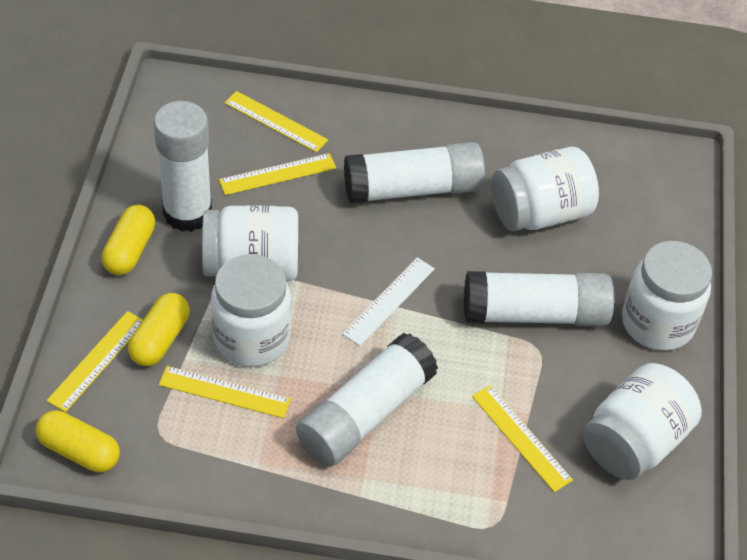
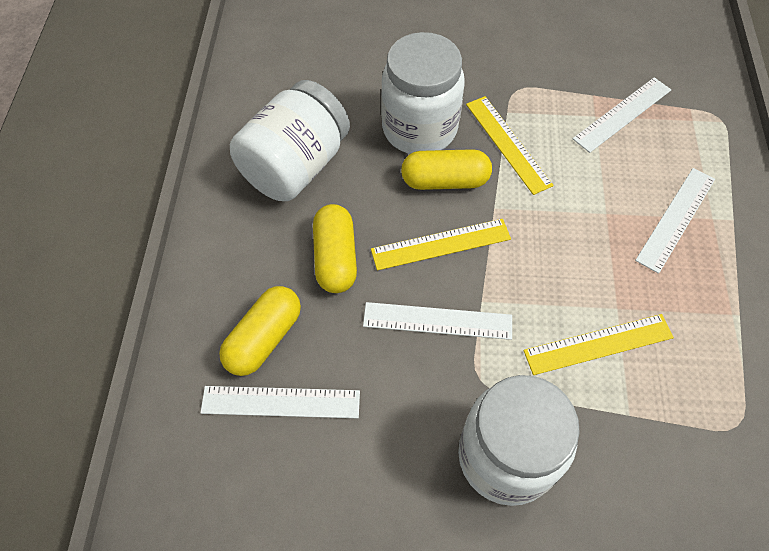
white glue stick: 4 -> 0
white jar: 5 -> 3
white ruler: 1 -> 4
yellow ruler: 5 -> 3

